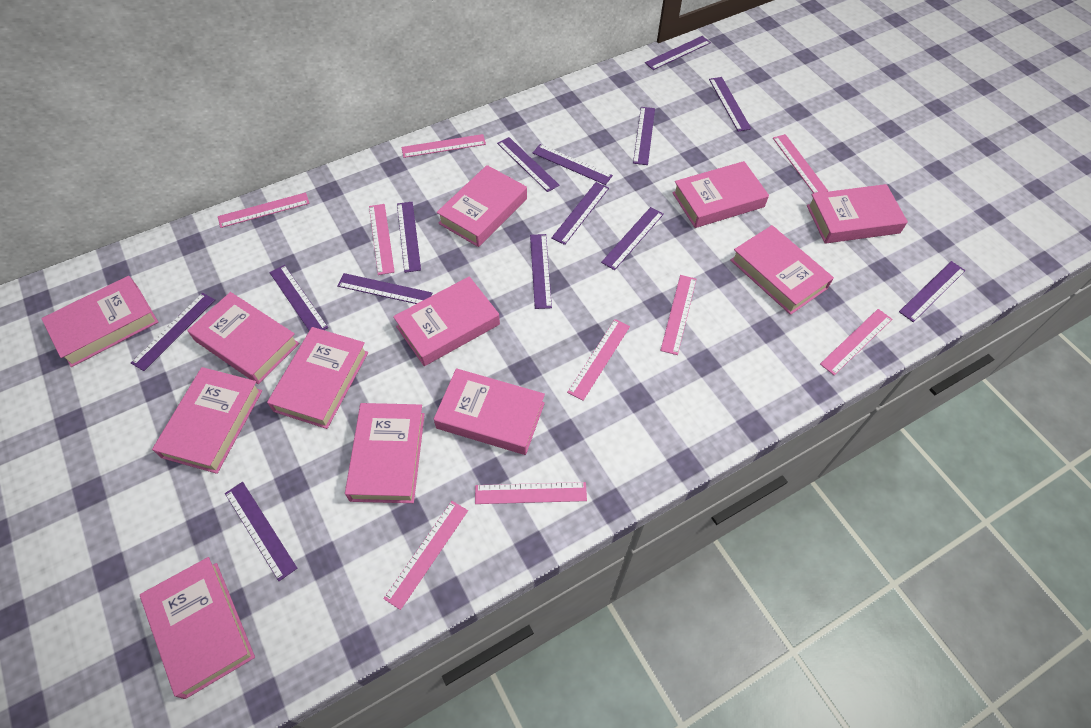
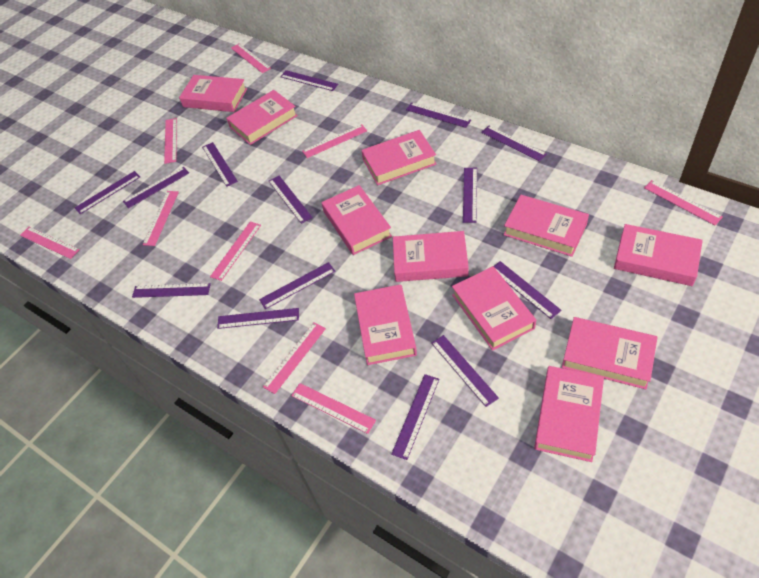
pink book: 12 -> 11

